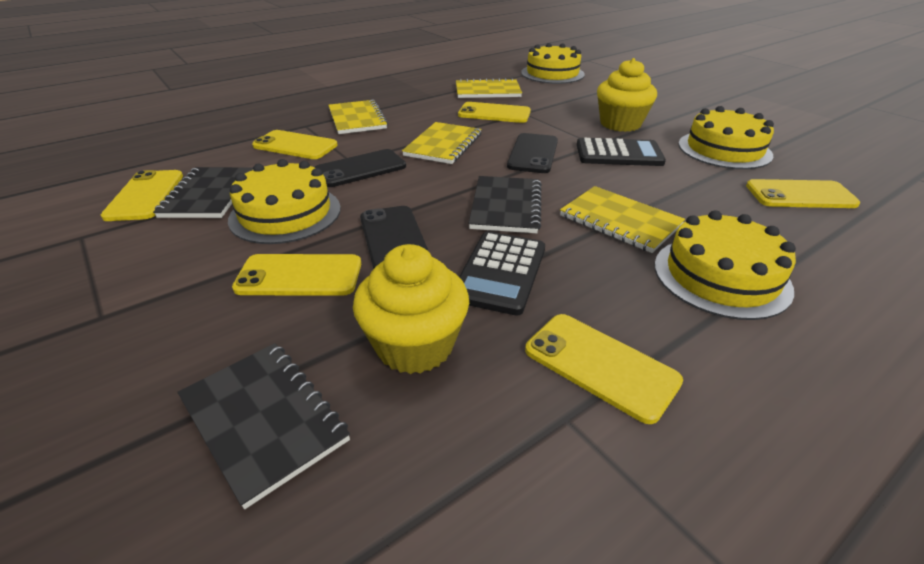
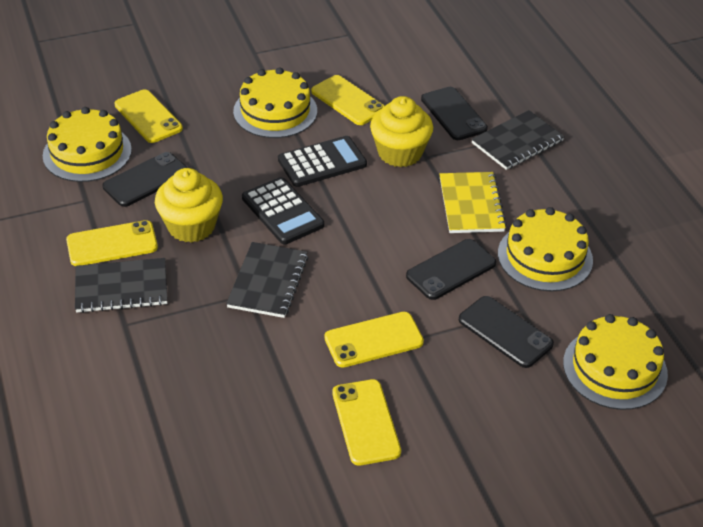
black phone: 3 -> 4
yellow notebook: 4 -> 1
yellow phone: 6 -> 5

